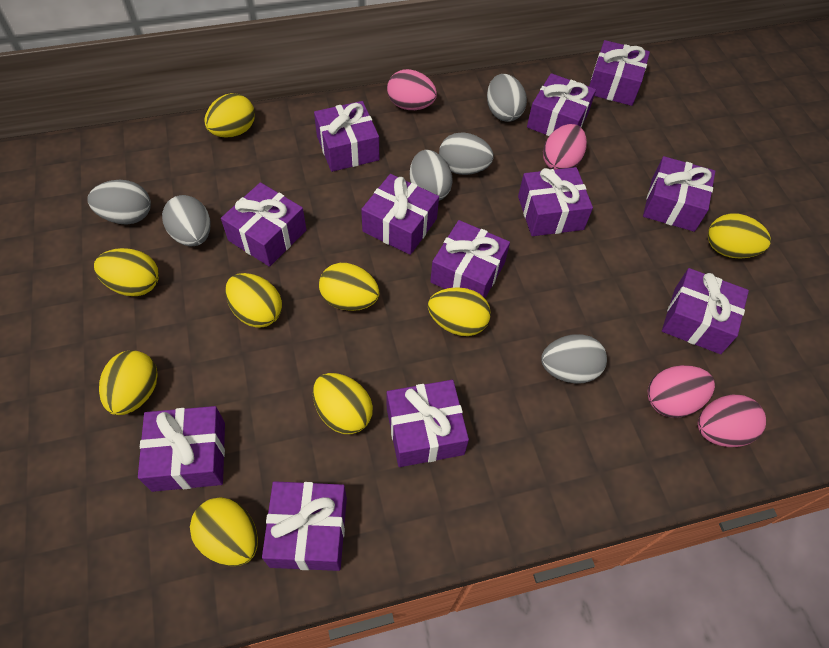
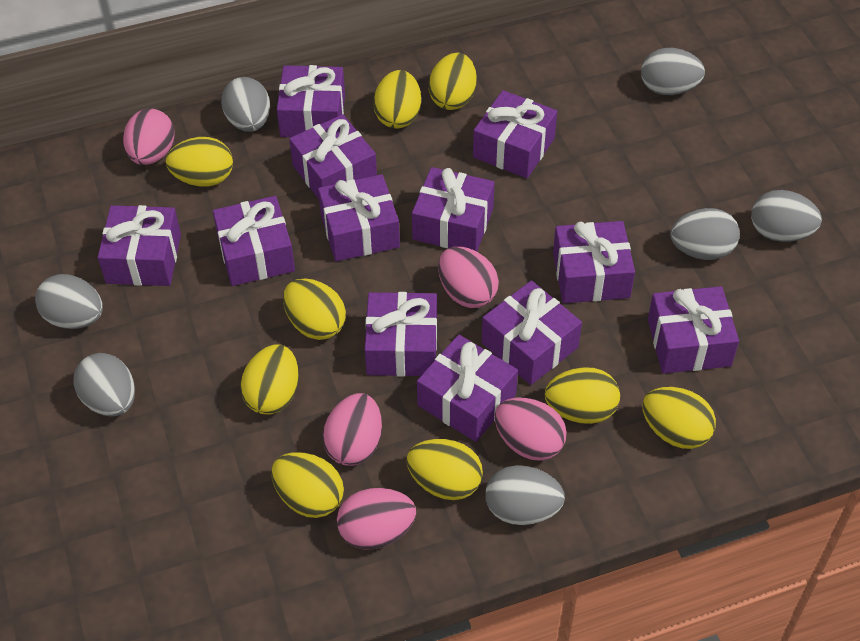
grey egg: 6 -> 7
pink egg: 4 -> 5

